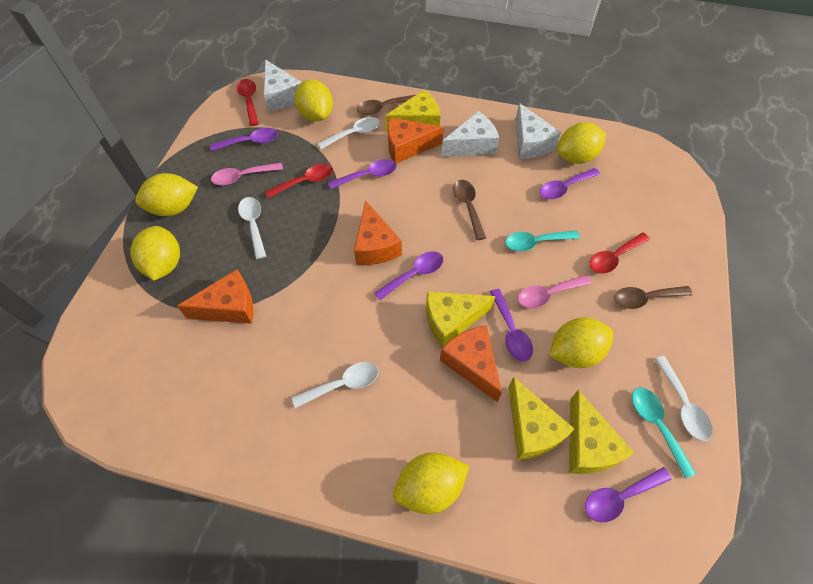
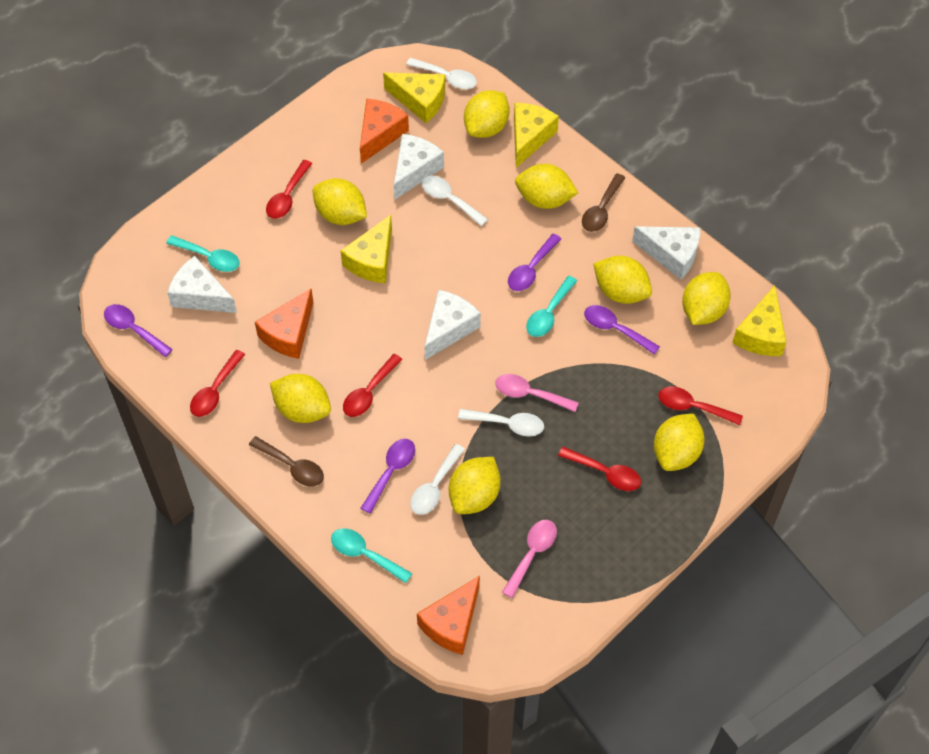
brown spoon: 3 -> 2
orange cheese: 4 -> 3
purple spoon: 6 -> 4
red spoon: 3 -> 5
turquoise spoon: 2 -> 3
white cheese: 3 -> 4
yellow lemon: 6 -> 8

